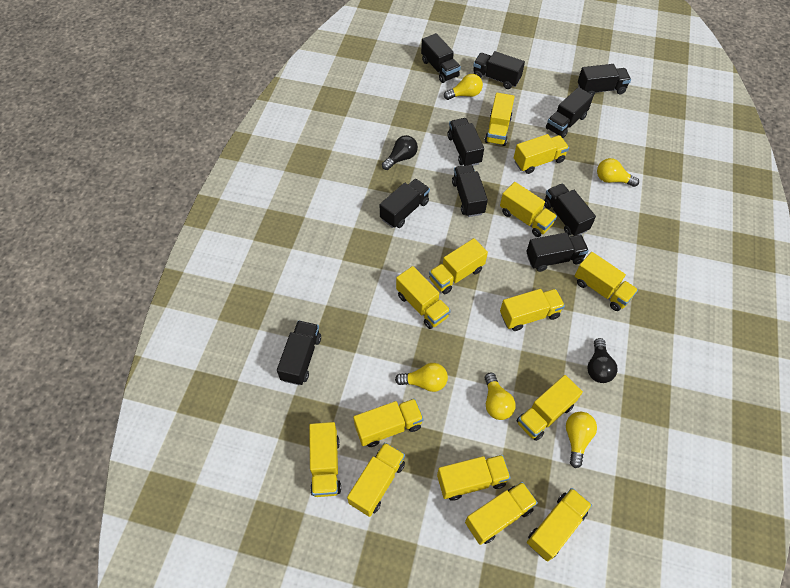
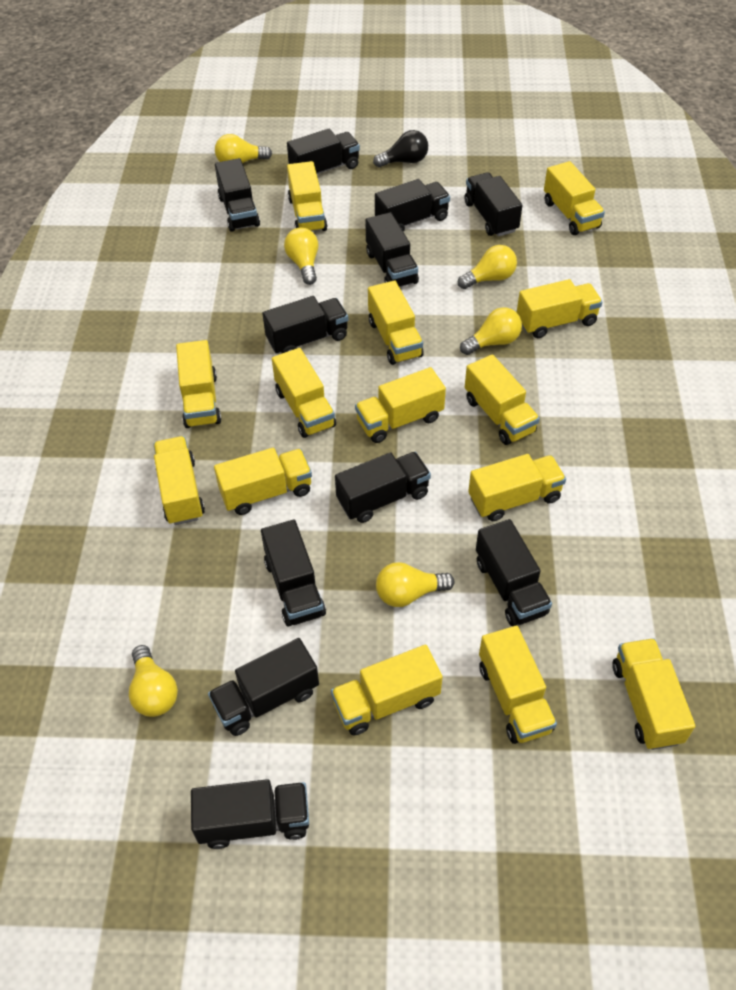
black light bulb: 2 -> 1
black truck: 10 -> 11
yellow light bulb: 5 -> 6

